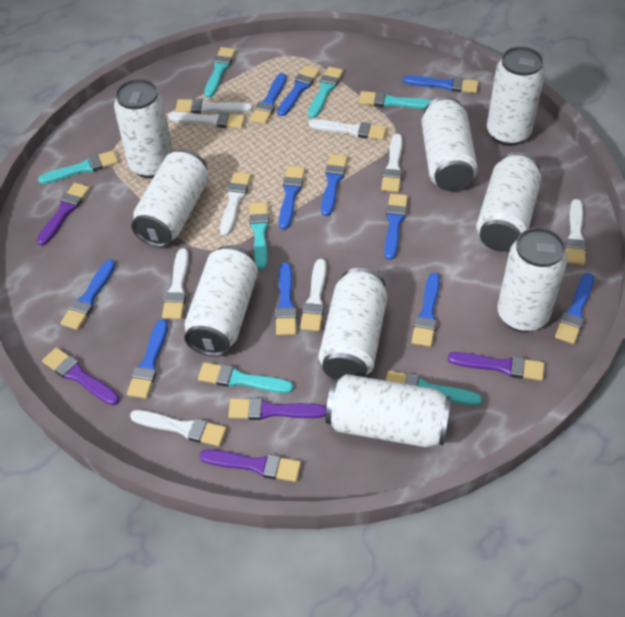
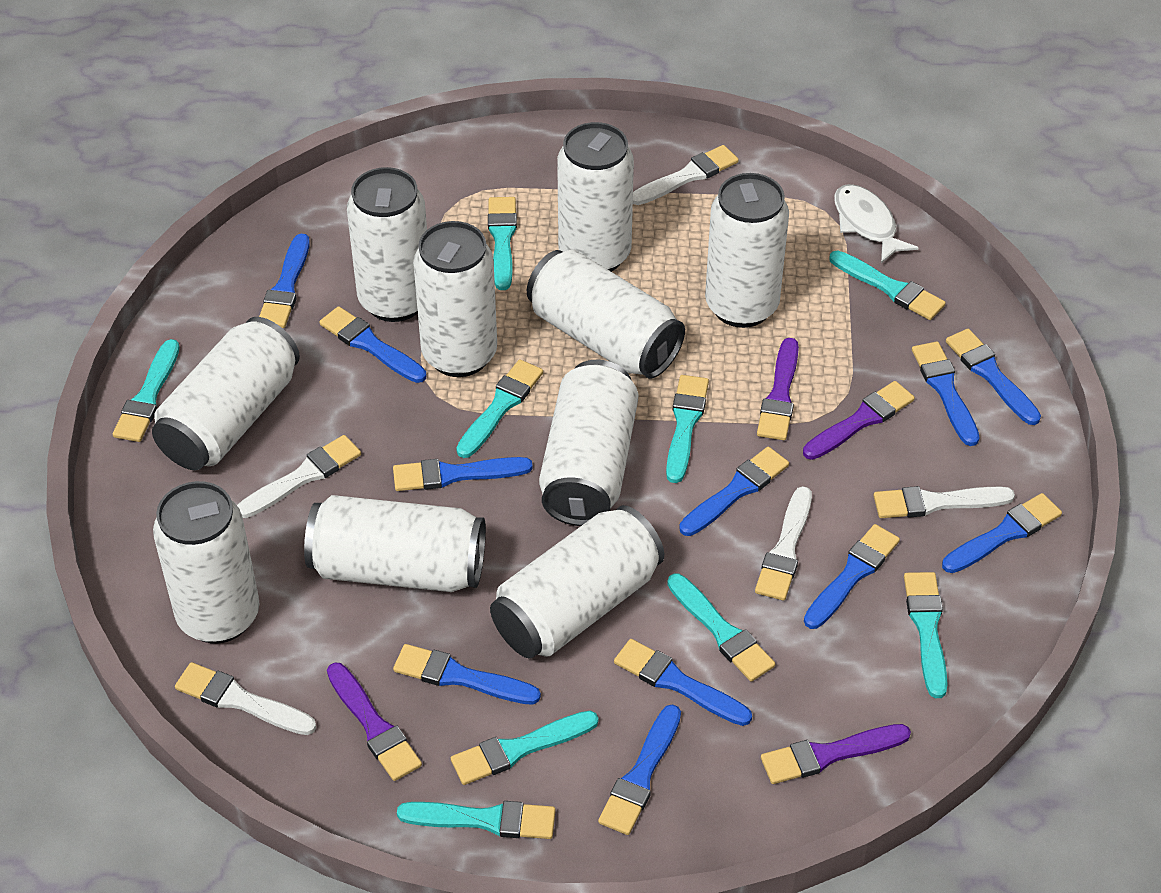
purple brush: 5 -> 4
turquoise brush: 7 -> 9
white brush: 9 -> 5
white can: 9 -> 10
white fish: 0 -> 1

